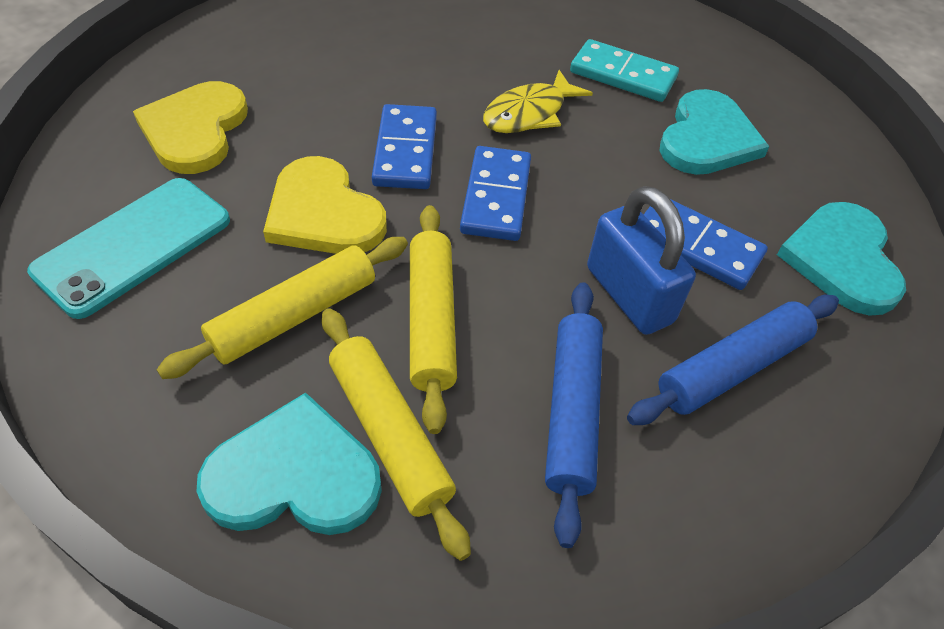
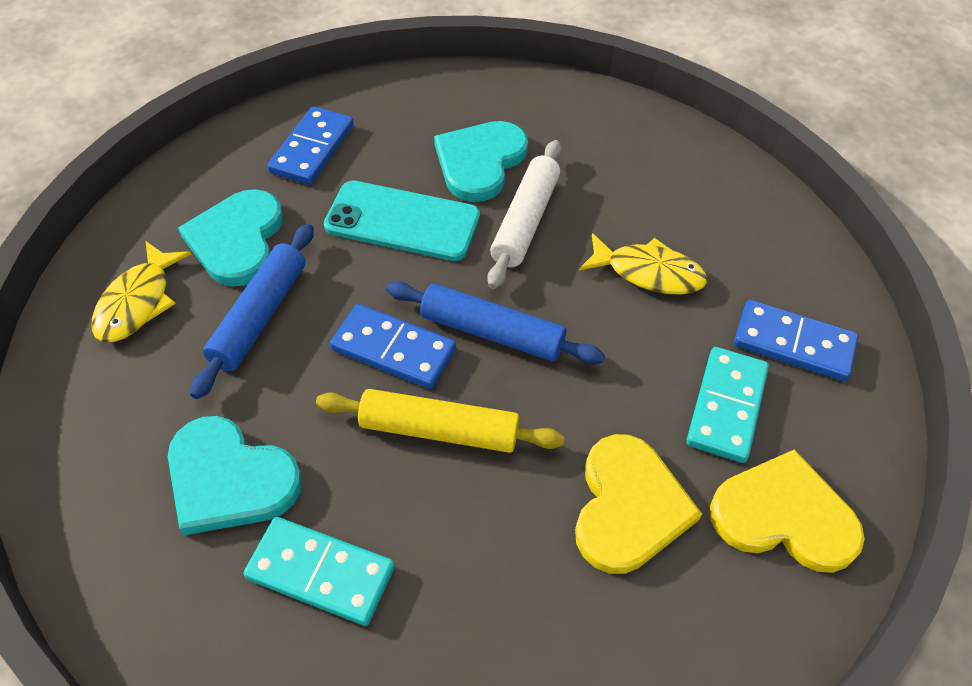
blue padlock: 1 -> 0
turquoise domino: 1 -> 2
white rolling pin: 0 -> 1
yellow fish: 1 -> 2
yellow rolling pin: 3 -> 1

